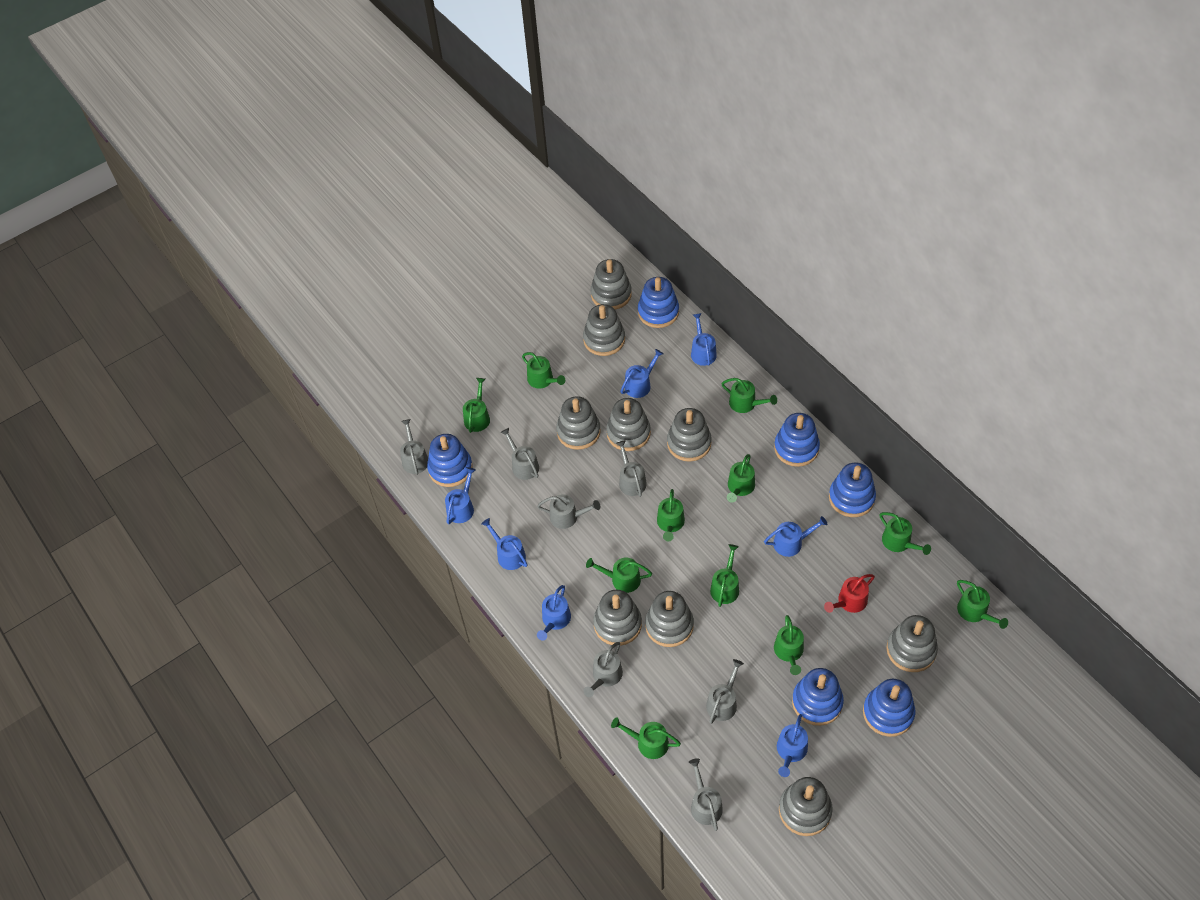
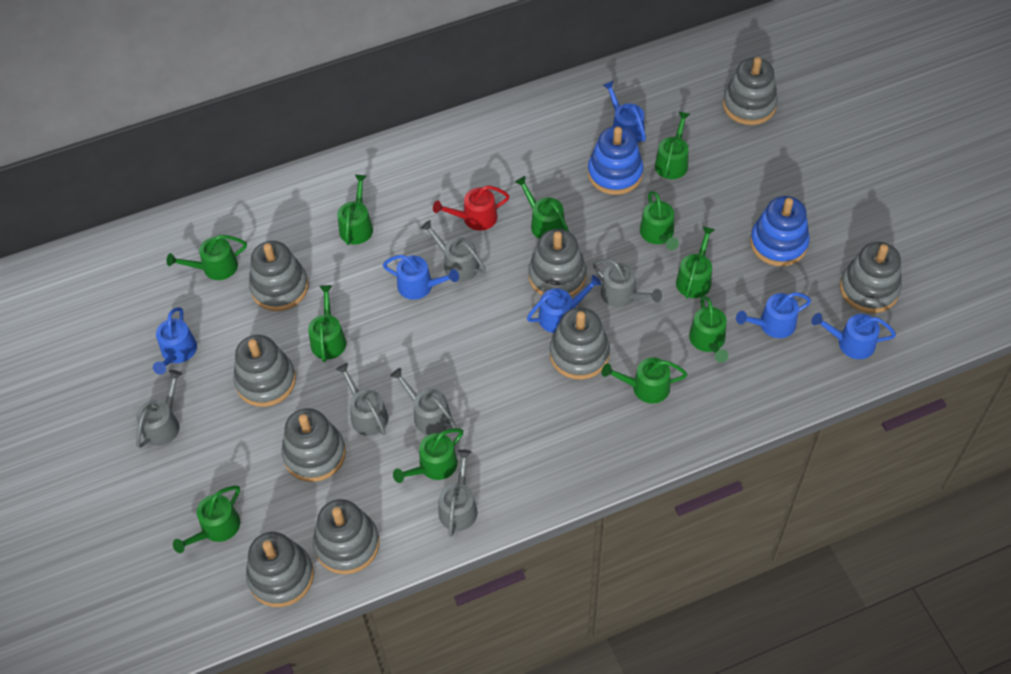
blue stacking toy: 6 -> 2
blue watering can: 7 -> 6
grey watering can: 7 -> 6

